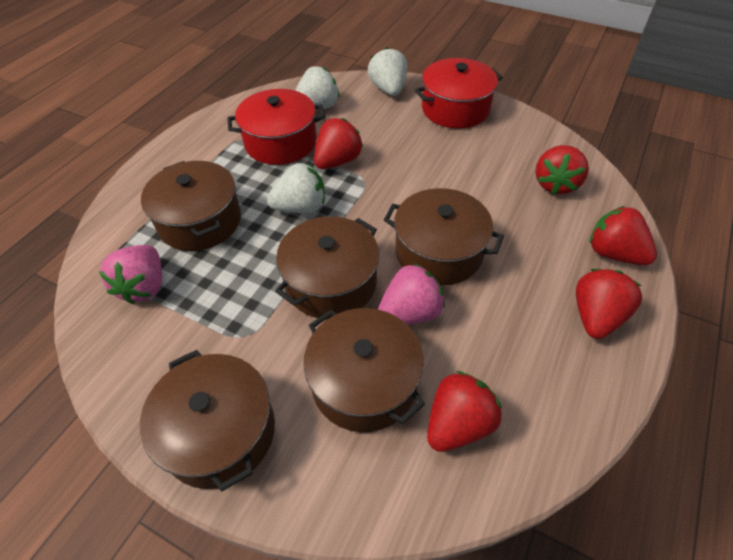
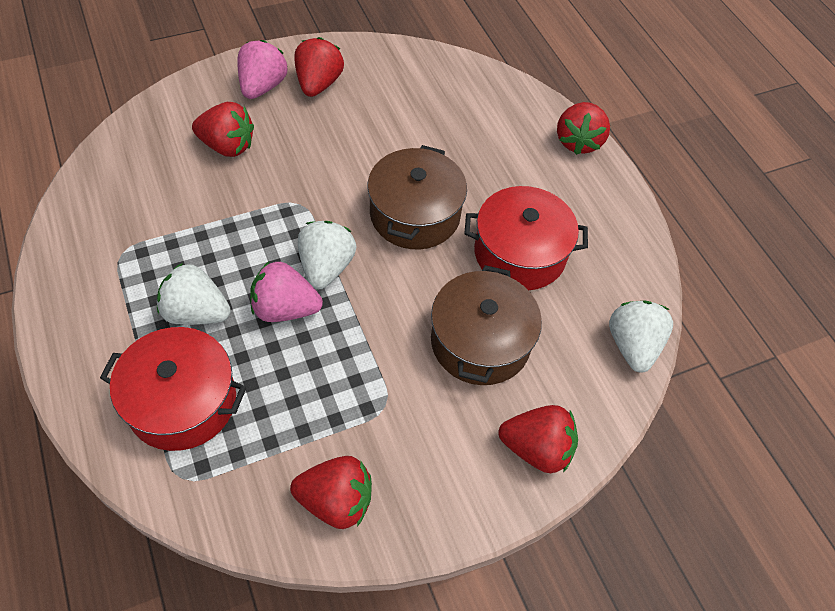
brown pot: 5 -> 2

